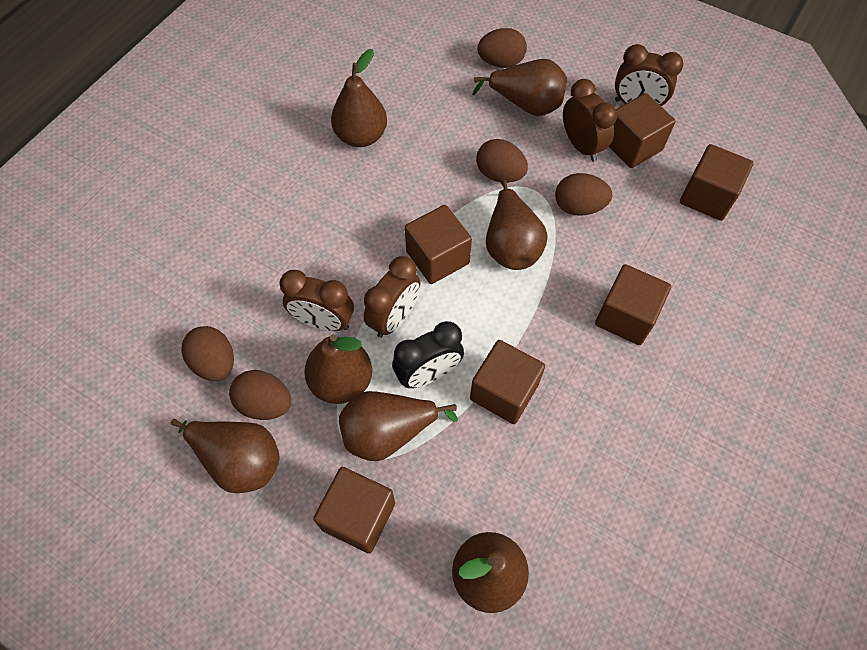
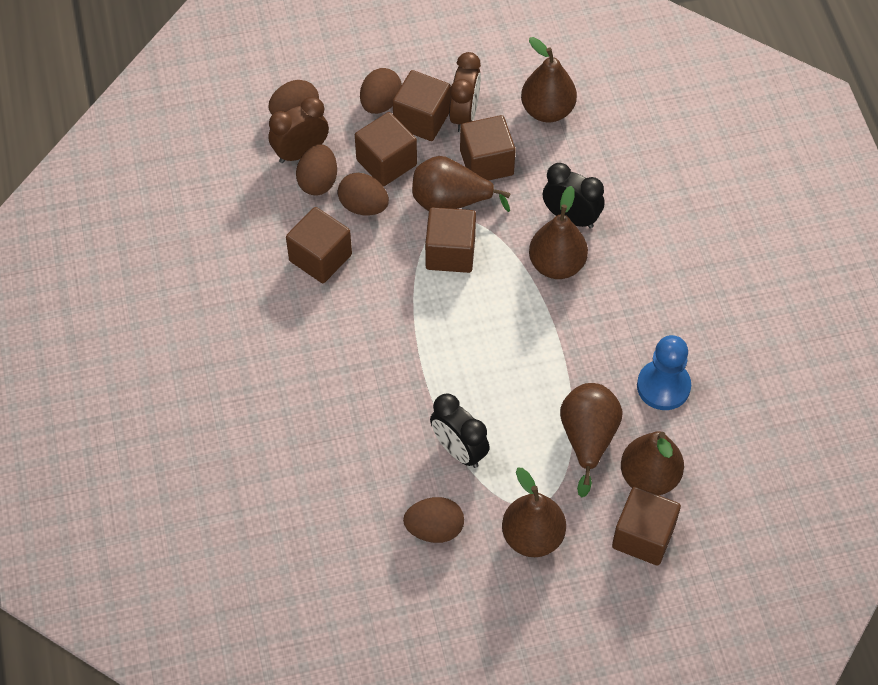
black clock: 1 -> 2
blue pawn: 0 -> 1
brown clock: 4 -> 2
brown pear: 7 -> 6

